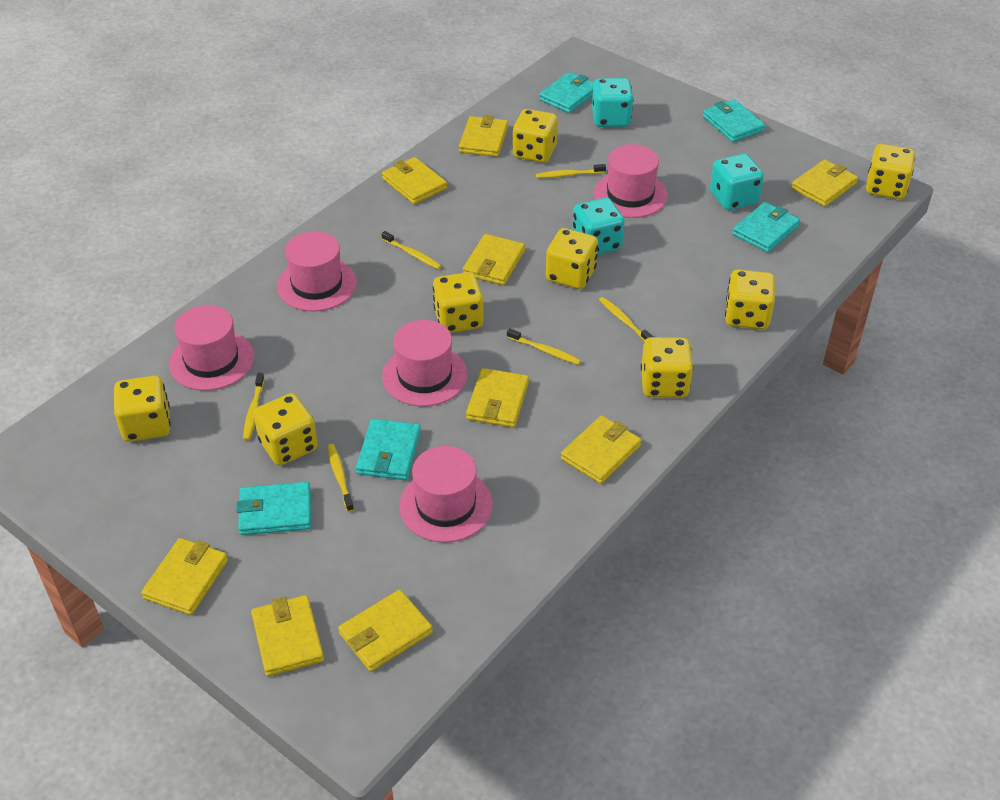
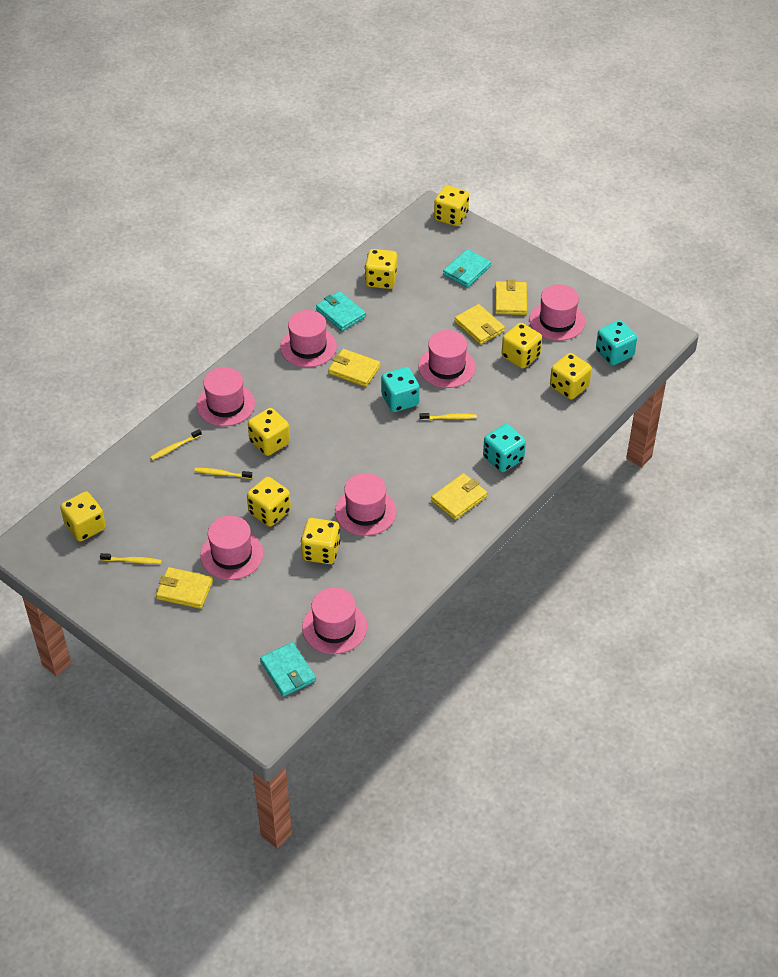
pink hat: 5 -> 7
turquoise wallet: 5 -> 3
yellow toothbrush: 6 -> 4
yellow wallet: 9 -> 5

